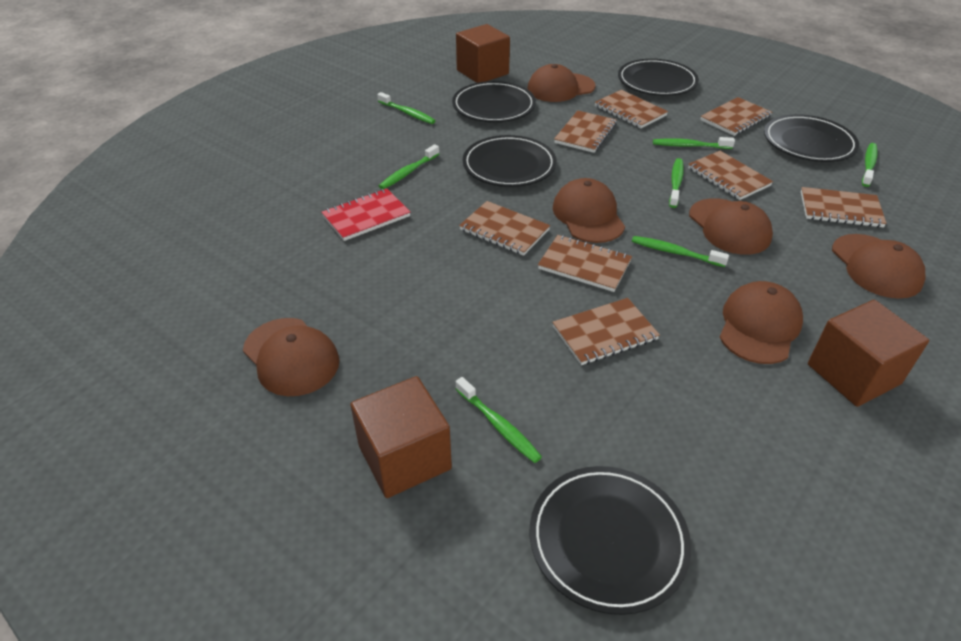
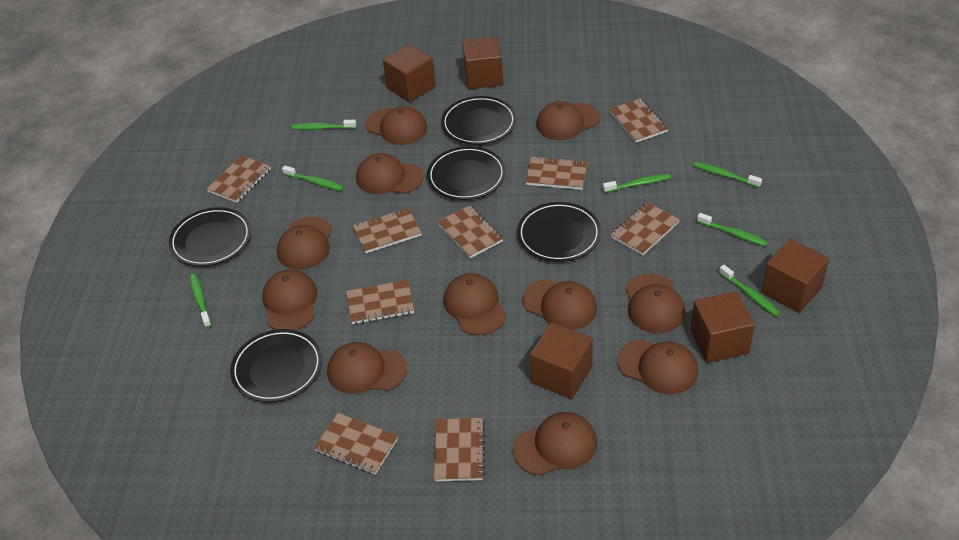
brown cap: 6 -> 11
brown cube: 3 -> 5
brown notebook: 8 -> 9
red notebook: 1 -> 0

